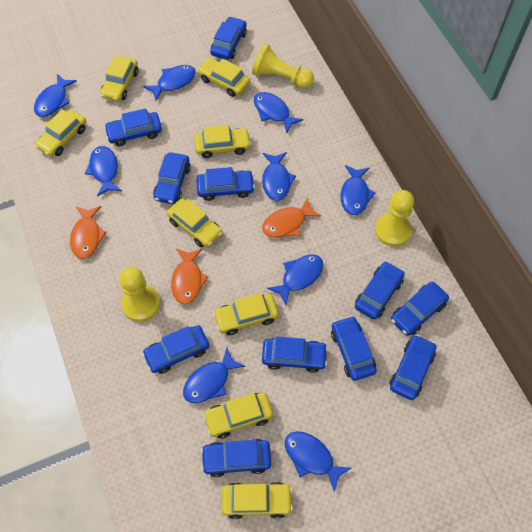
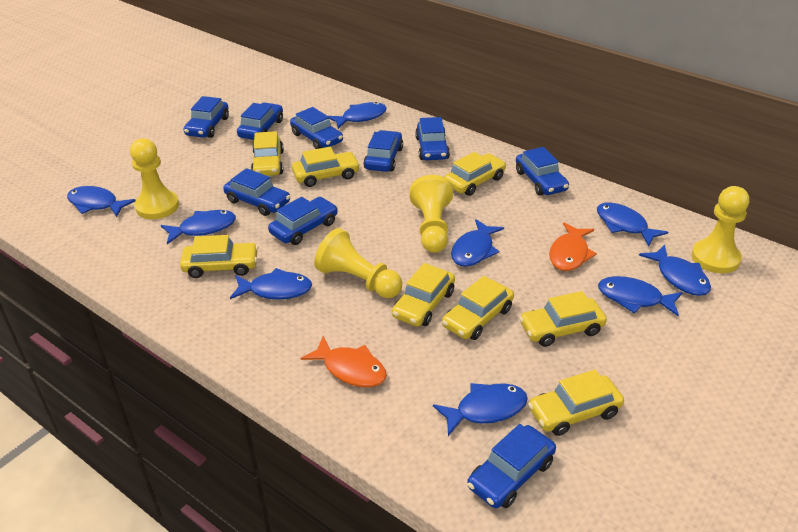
blue car: 11 -> 9
orange fish: 3 -> 2
yellow pawn: 3 -> 4

